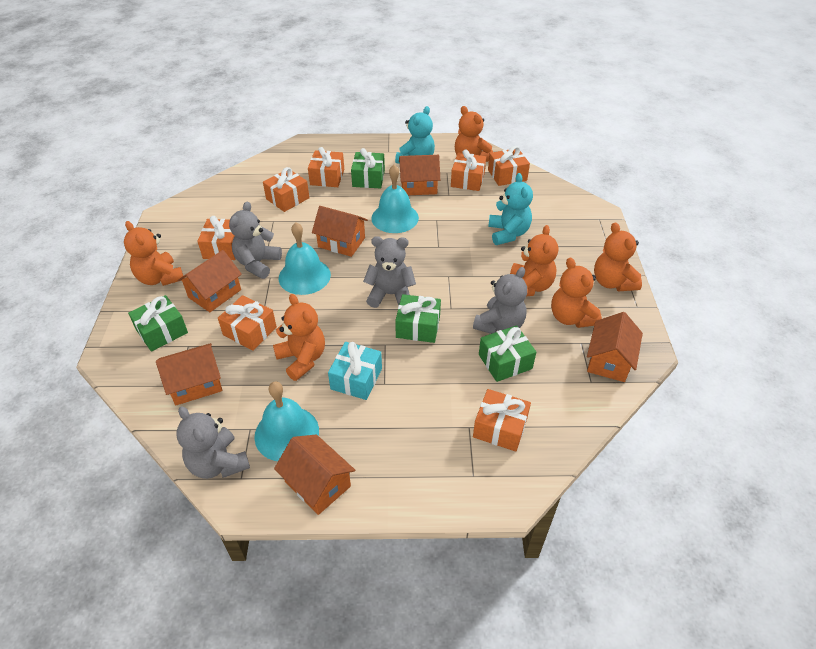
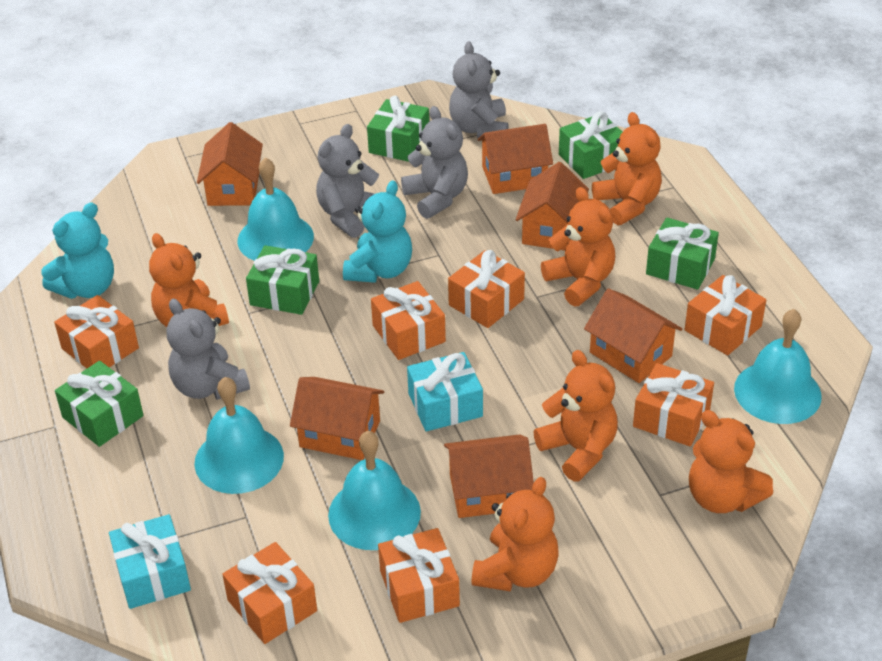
green gift: 4 -> 5
turquoise bell: 3 -> 4
turquoise gift: 1 -> 2

